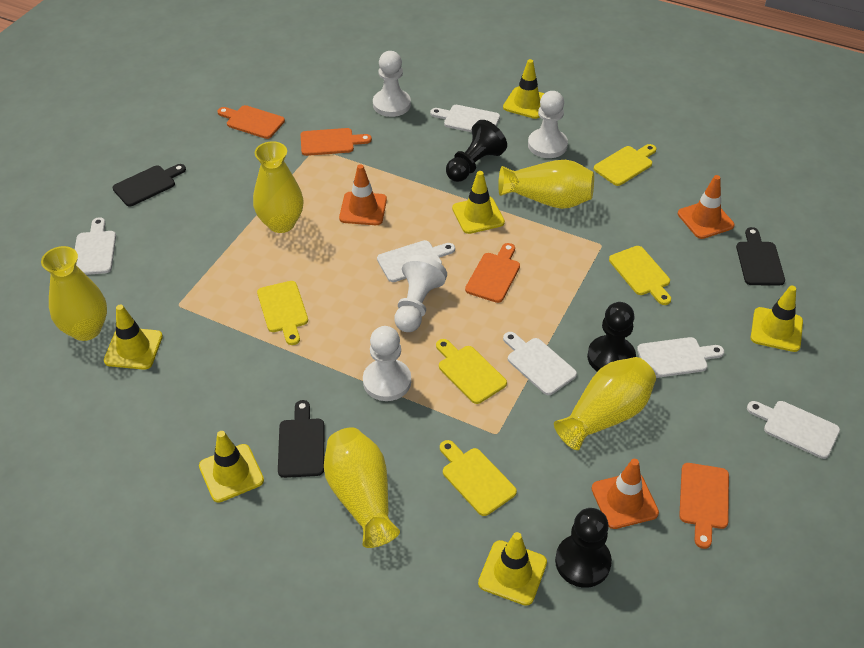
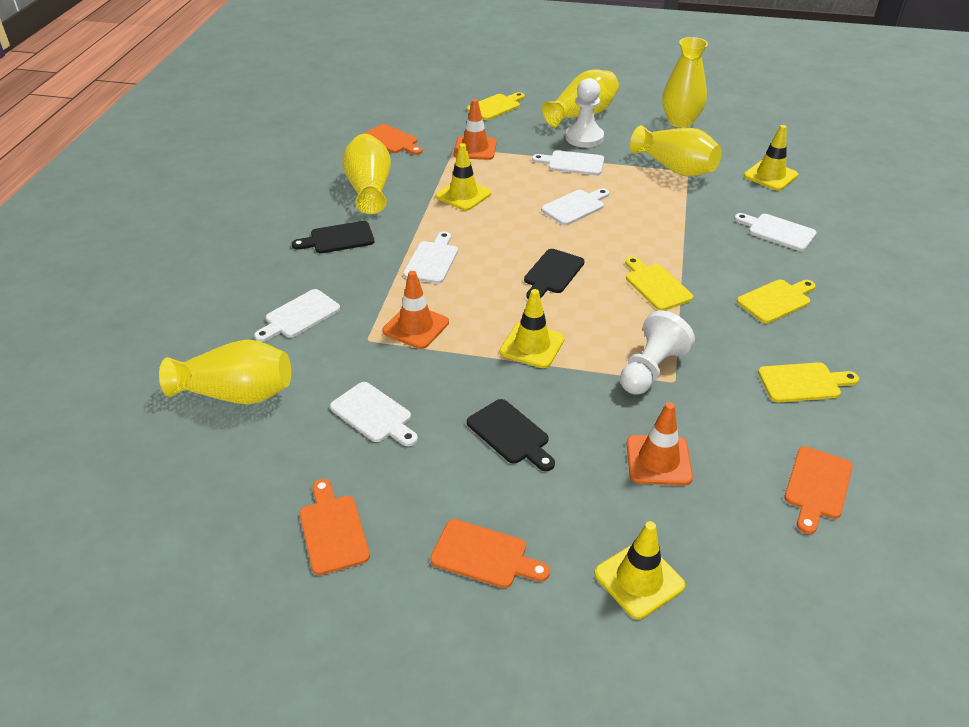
black pawn: 3 -> 0
white pawn: 4 -> 2
yellow cutting board: 5 -> 4
yellow traffic cone: 6 -> 4

